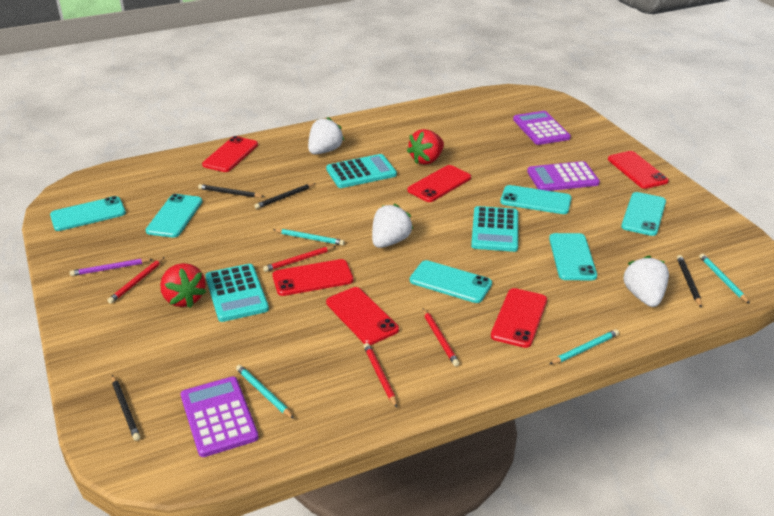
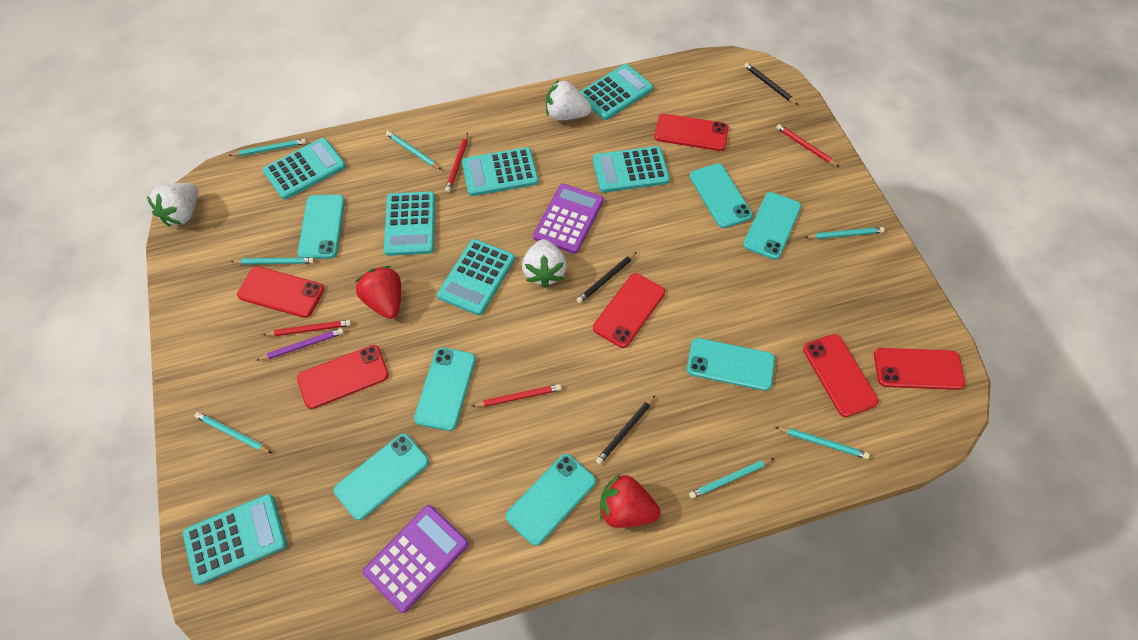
black pencil: 4 -> 3
purple calculator: 3 -> 2
turquoise calculator: 3 -> 7
turquoise pencil: 4 -> 7
turquoise phone: 6 -> 7

